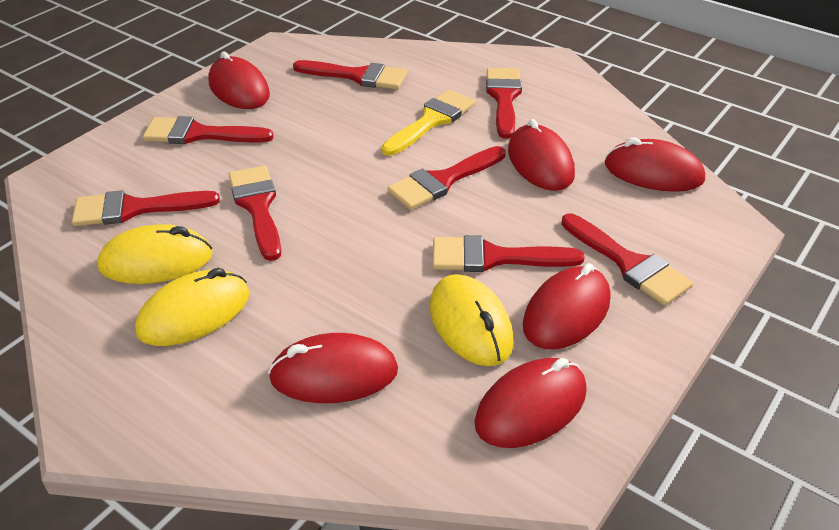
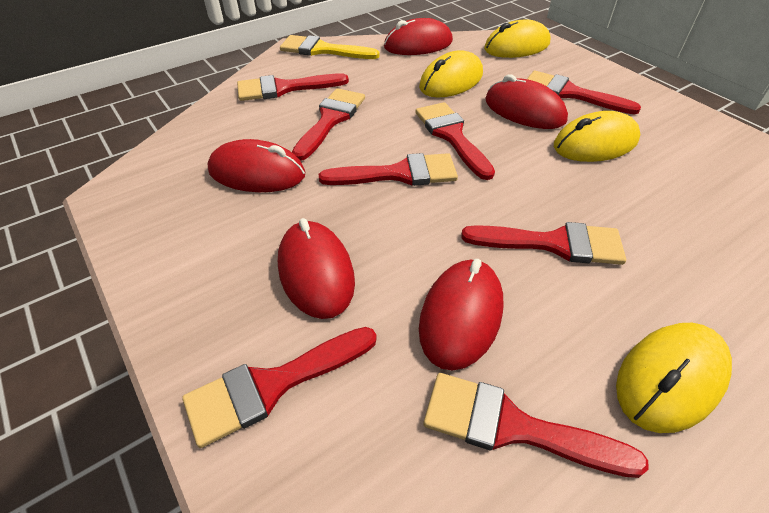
red mouse: 6 -> 5
yellow mouse: 3 -> 4

